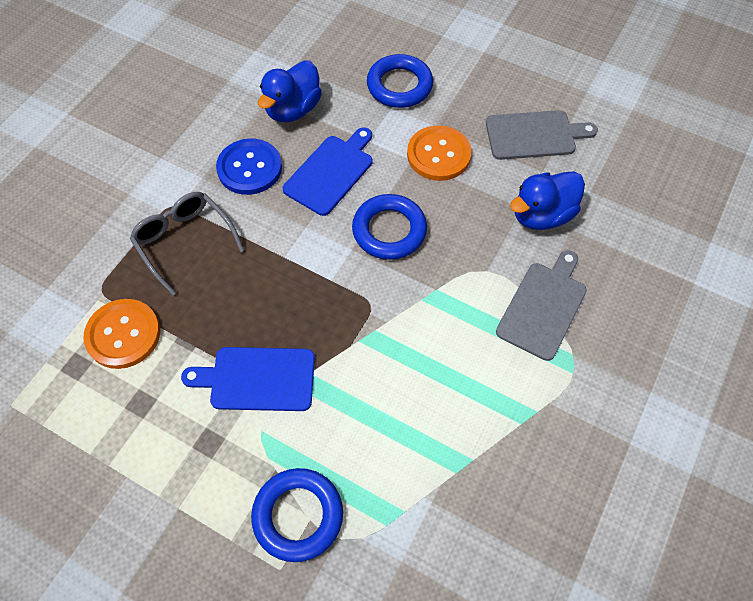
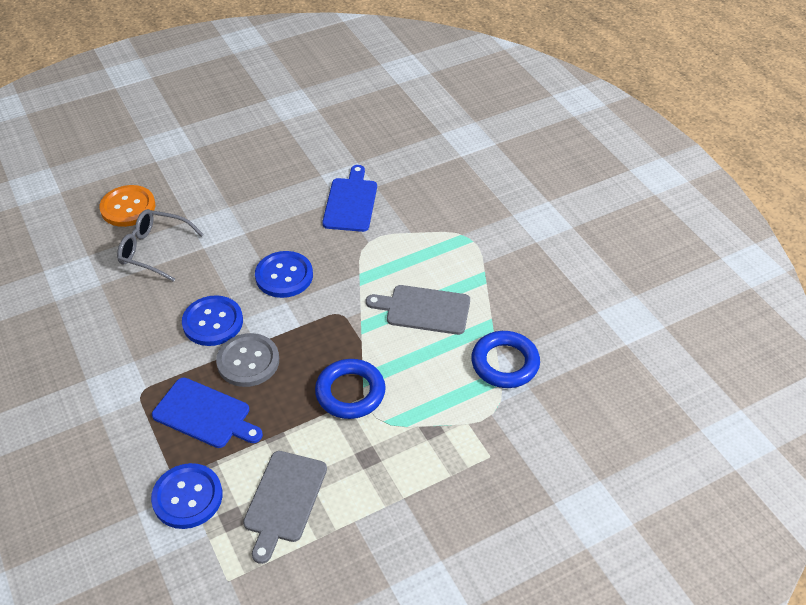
blue button: 1 -> 3
blue duck: 2 -> 0
blue ring: 3 -> 2
grey button: 0 -> 1
orange button: 2 -> 1

